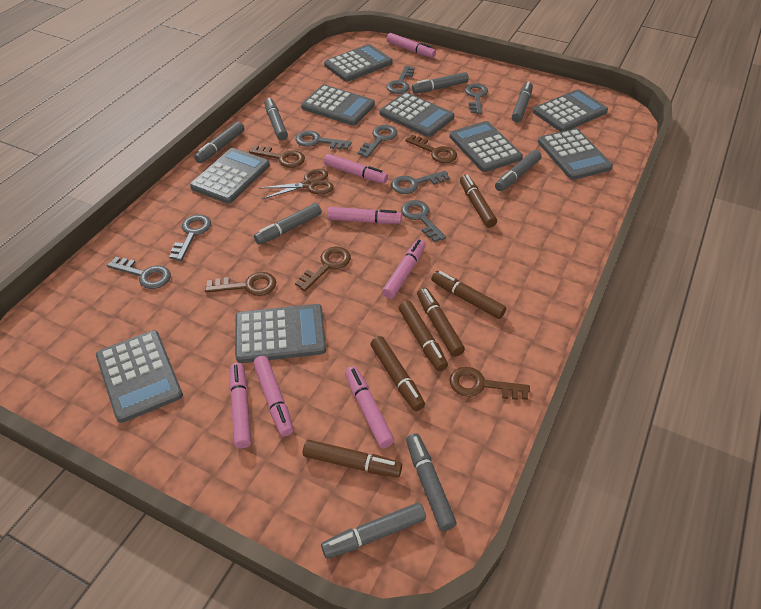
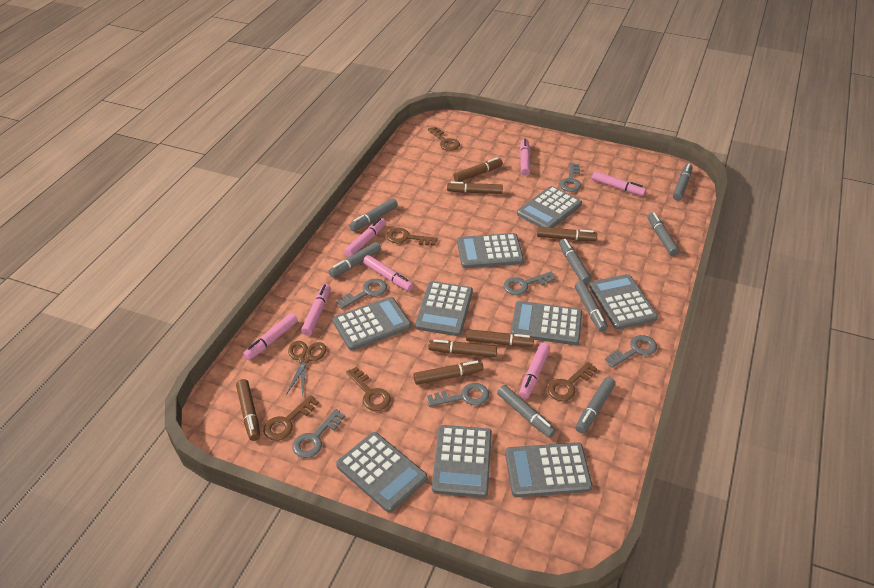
brown marker: 6 -> 7
grey key: 8 -> 6

